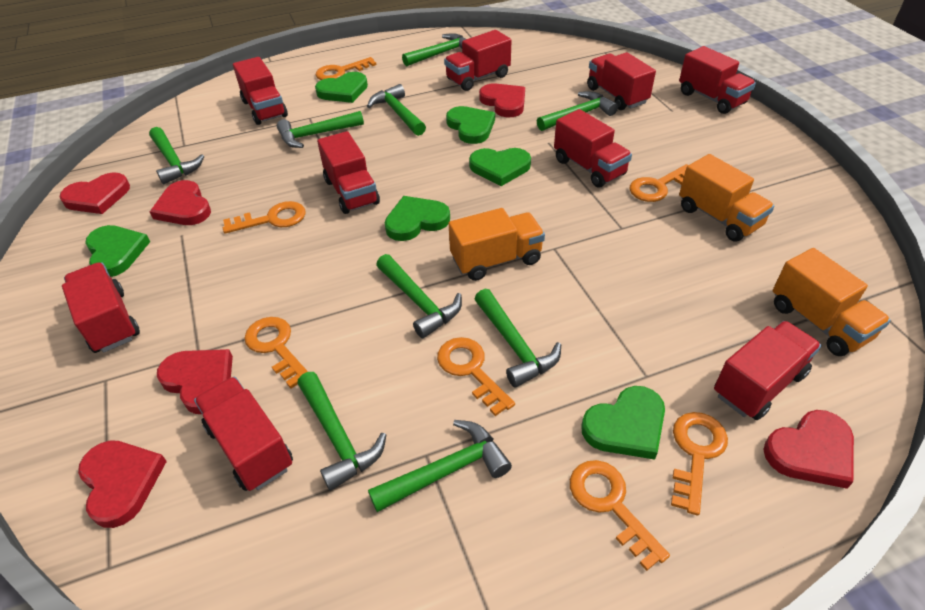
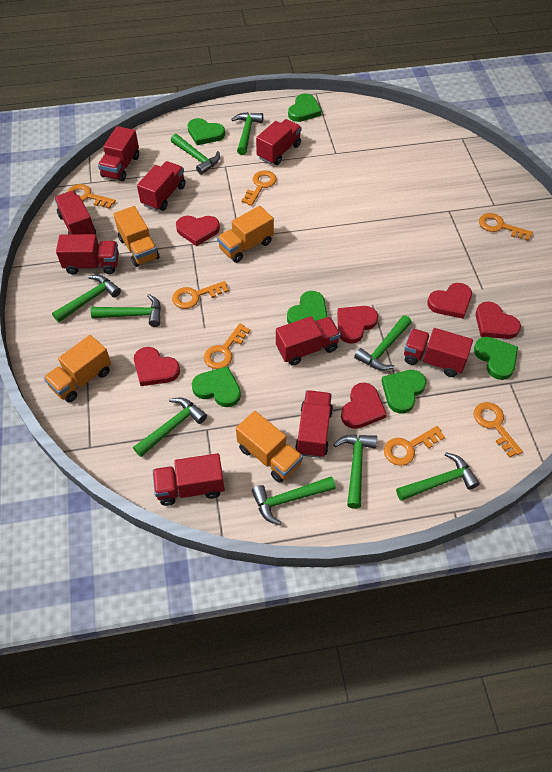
orange truck: 3 -> 4

